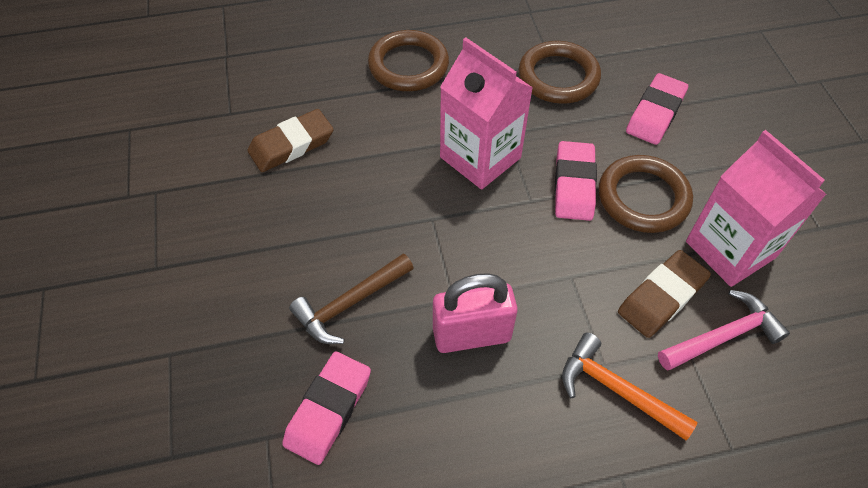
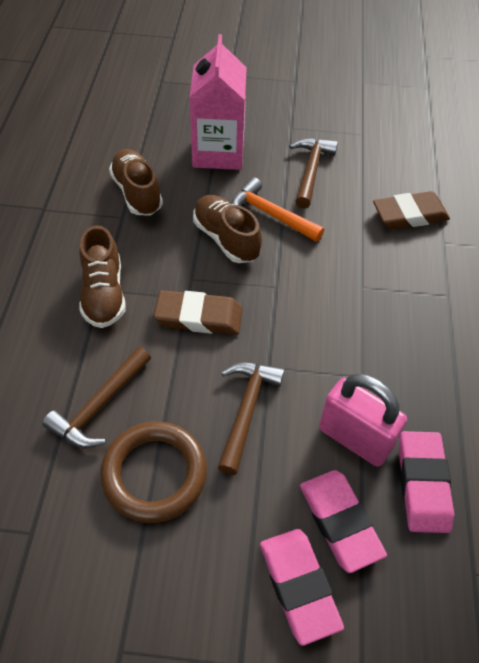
brown hammer: 1 -> 3
brown ring: 3 -> 1
brown shoe: 0 -> 3
pink carton: 2 -> 1
pink hammer: 1 -> 0

